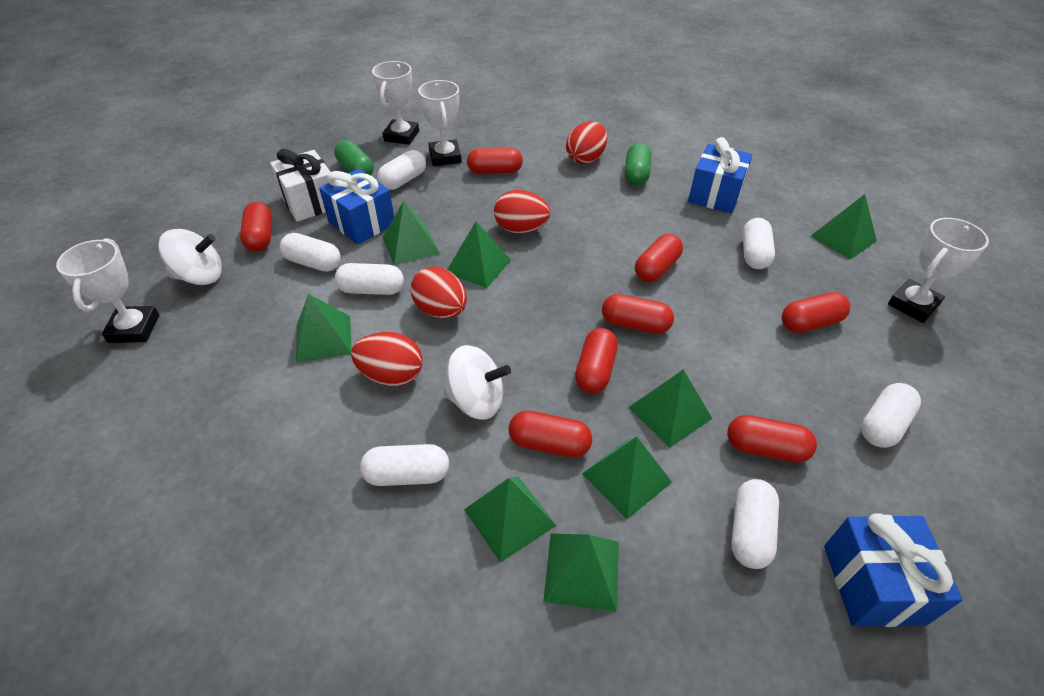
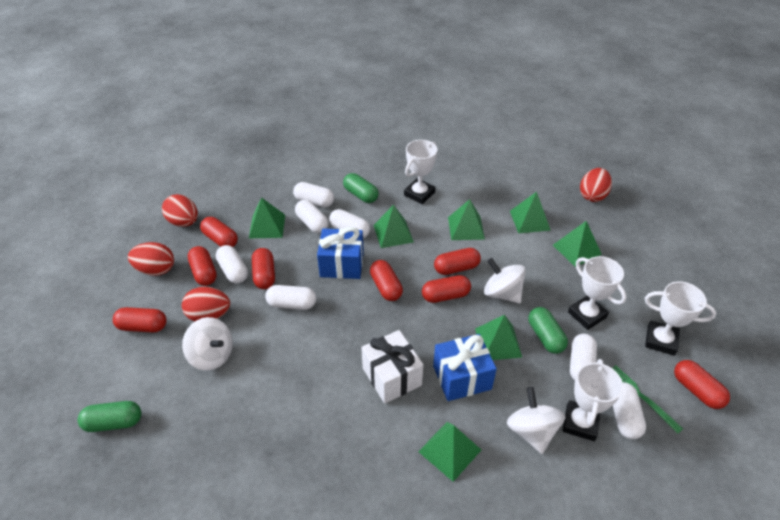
blue gift: 3 -> 2
green capsule: 2 -> 3
green fork: 0 -> 1
green pyramid: 8 -> 7
white spinning top: 2 -> 3

